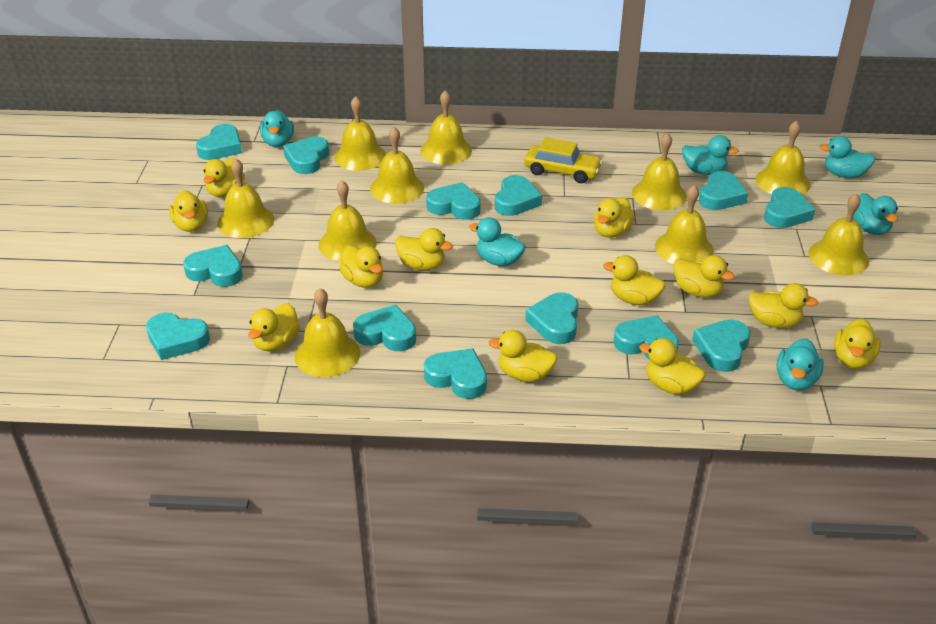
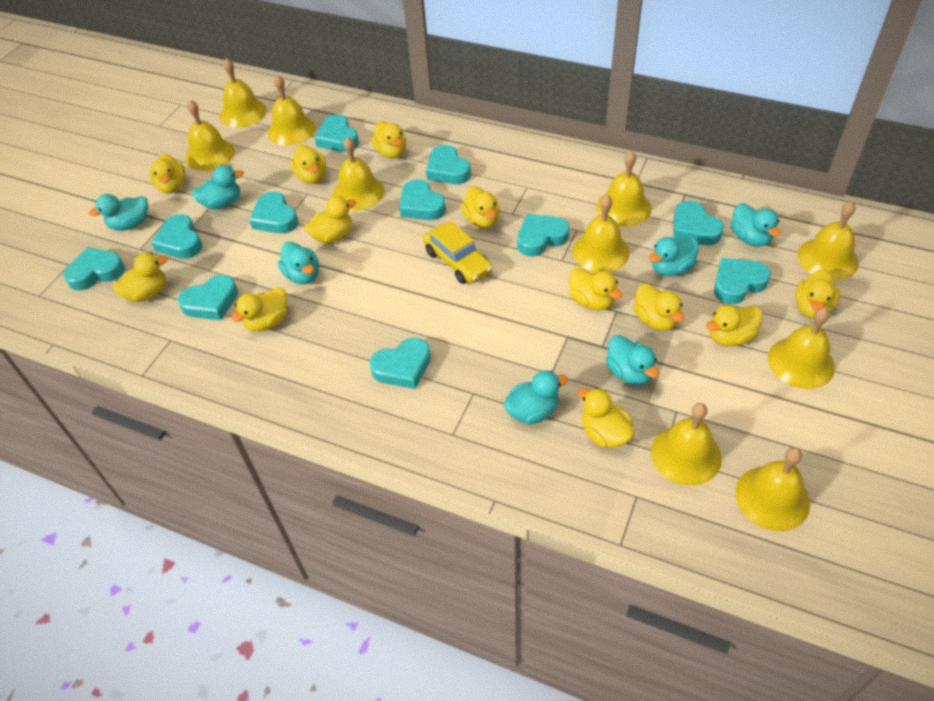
turquoise duck: 6 -> 7
turquoise heart: 13 -> 11

